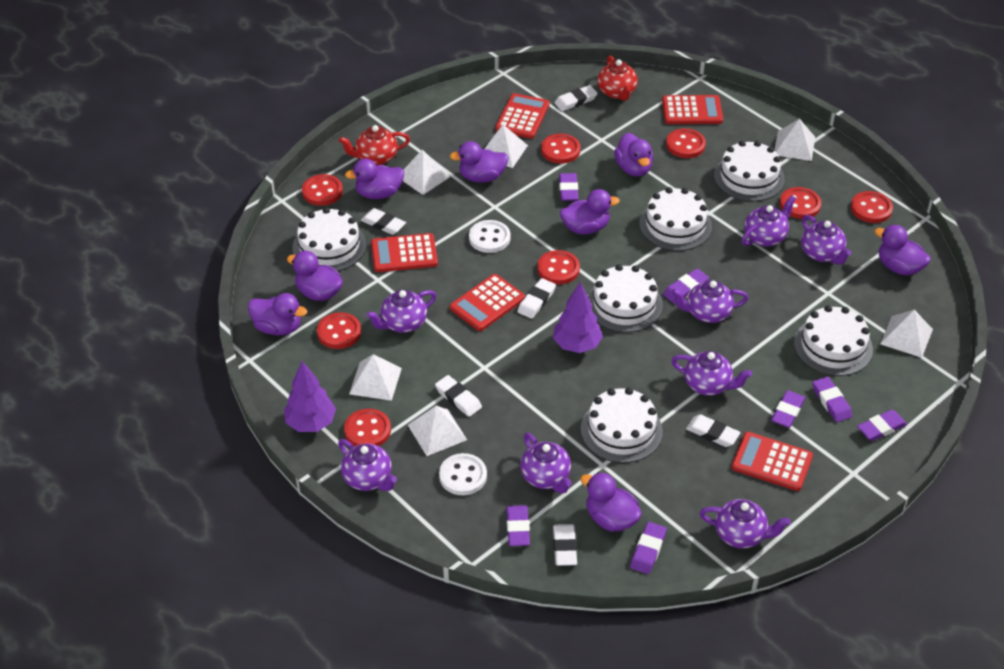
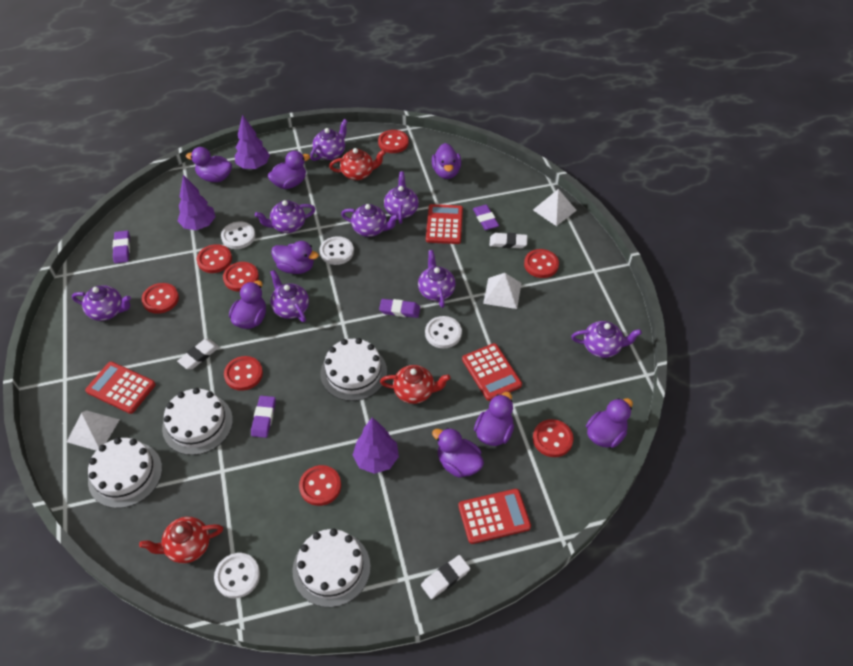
purple eraser: 7 -> 4
purple tree: 2 -> 3
red calculator: 5 -> 4
red teapot: 2 -> 3
white button: 2 -> 4
white cake: 6 -> 4
white eraser: 6 -> 3
white pyramid: 6 -> 3

